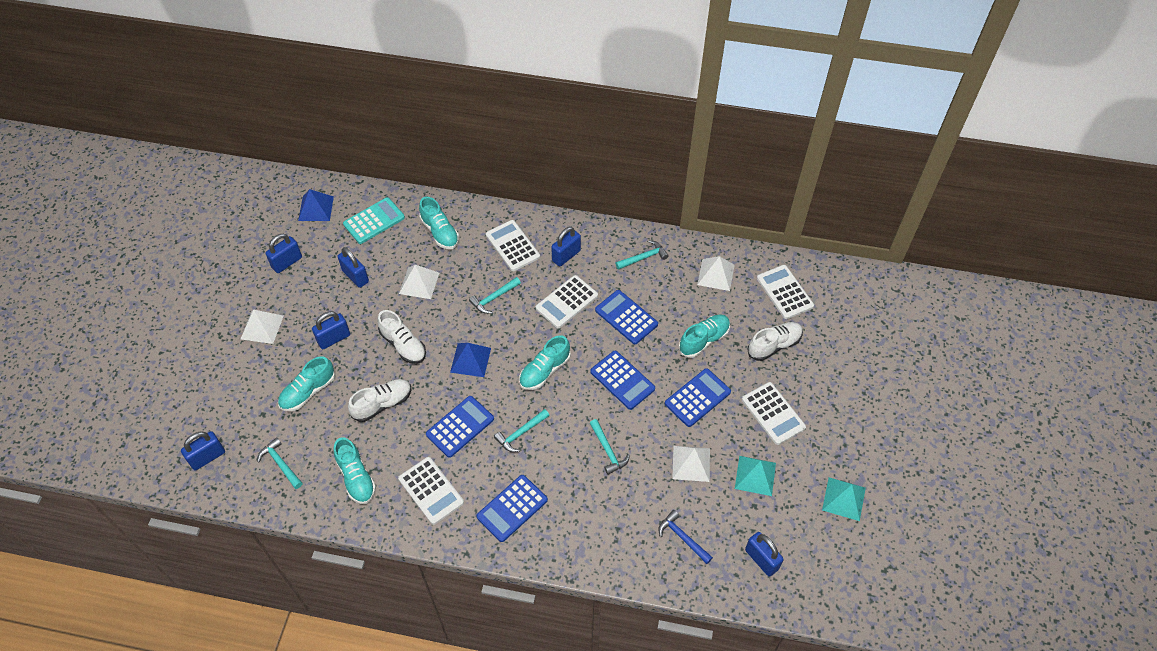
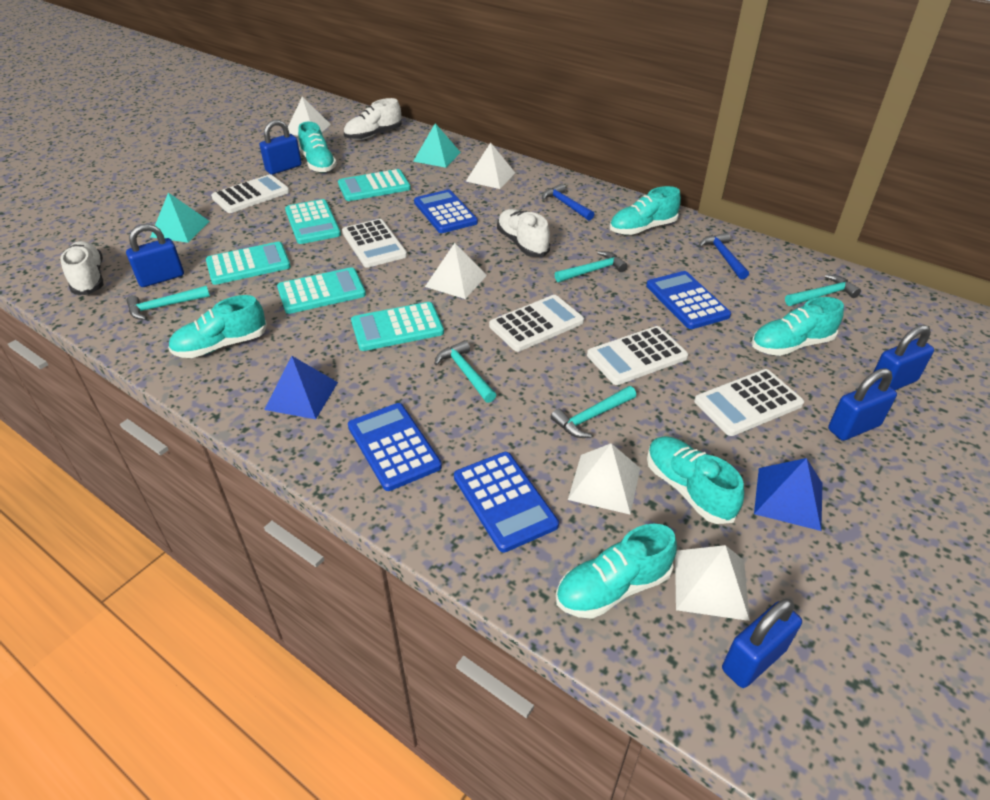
blue calculator: 5 -> 4
blue hammer: 1 -> 2
blue padlock: 6 -> 5
turquoise calculator: 1 -> 5
turquoise shoe: 5 -> 6
white pyramid: 4 -> 5

